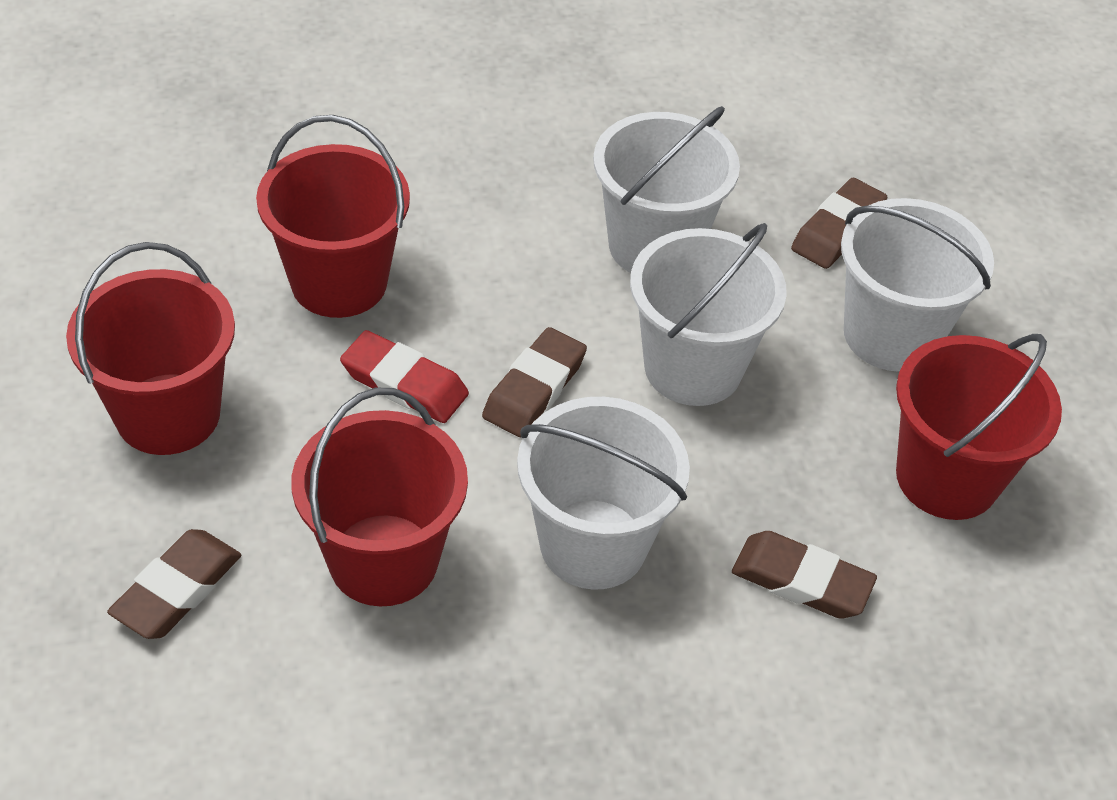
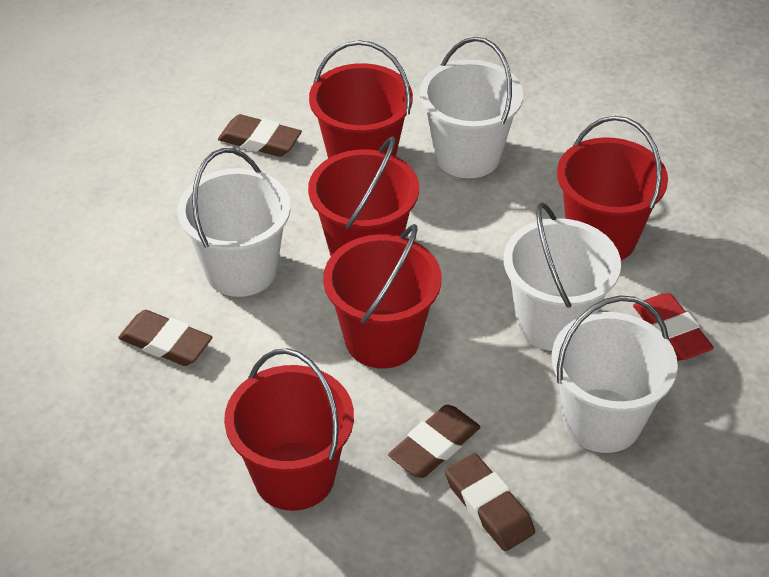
red bucket: 4 -> 5

